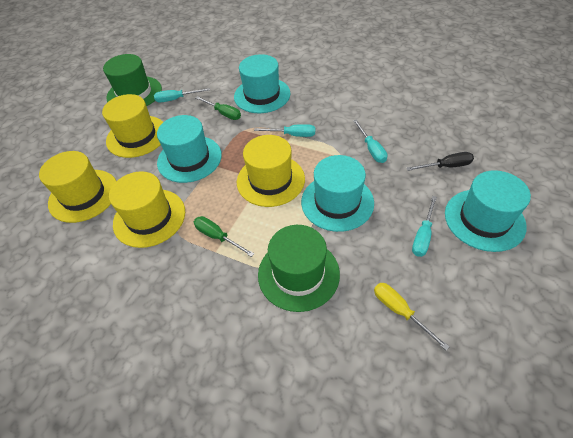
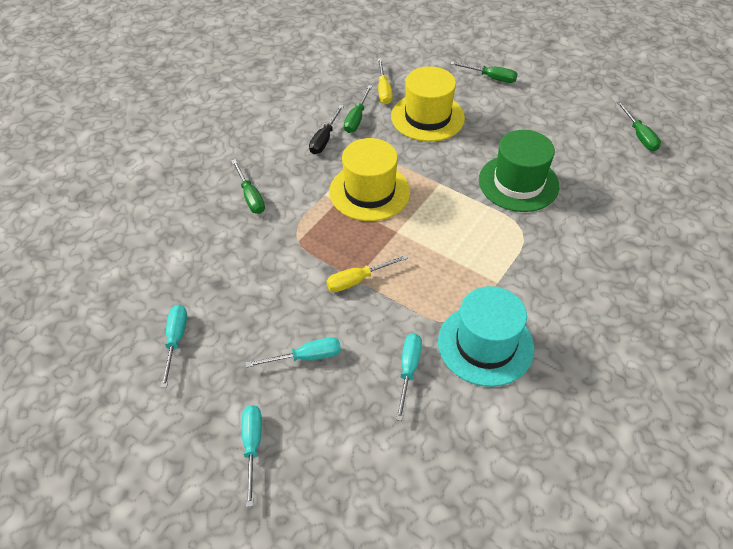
green hat: 2 -> 1
green screwdriver: 2 -> 4
turquoise hat: 4 -> 1
yellow hat: 4 -> 2
yellow screwdriver: 1 -> 2

